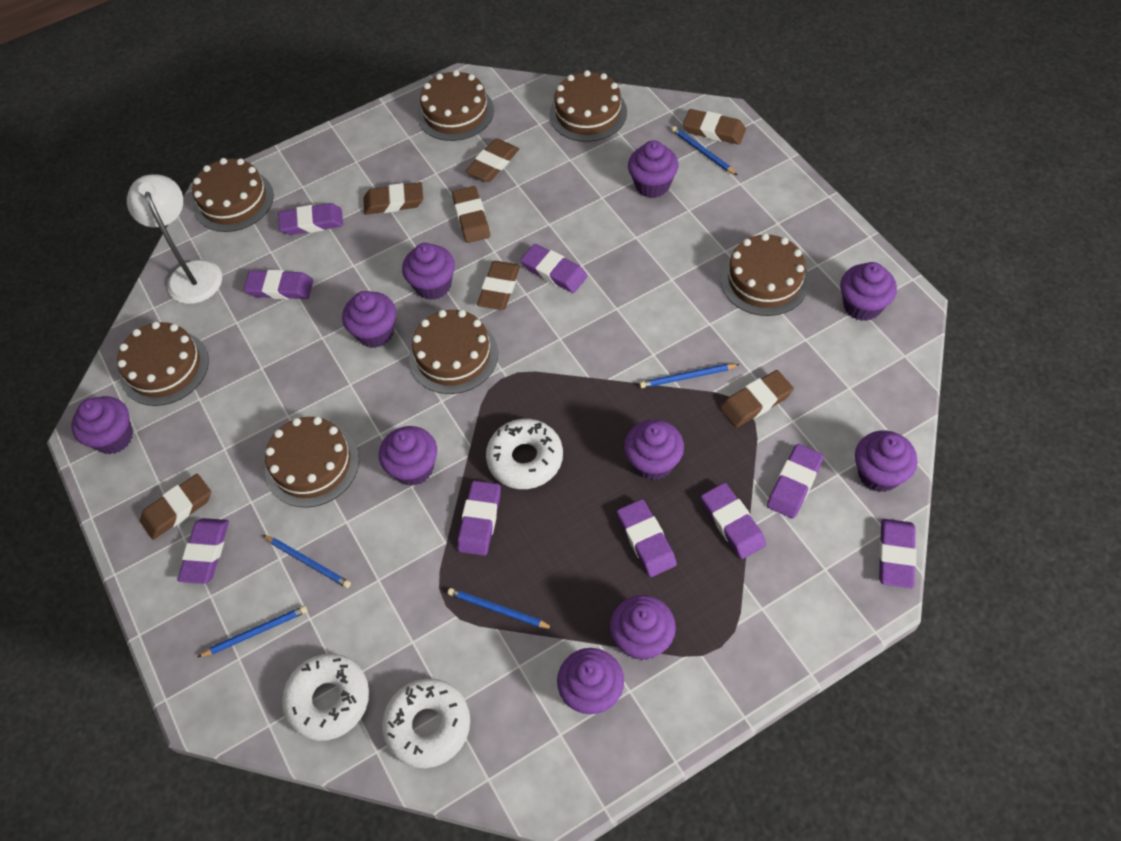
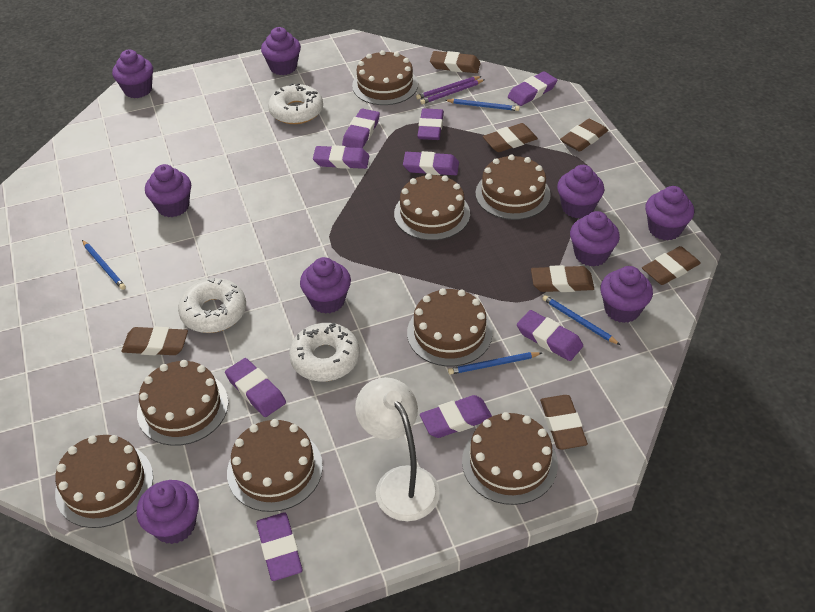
blue pencil: 5 -> 4
brown cake: 7 -> 8
purple cupcake: 10 -> 9
purple pencil: 0 -> 2

